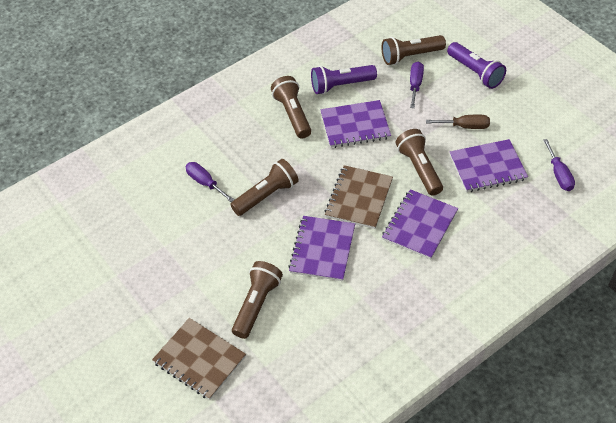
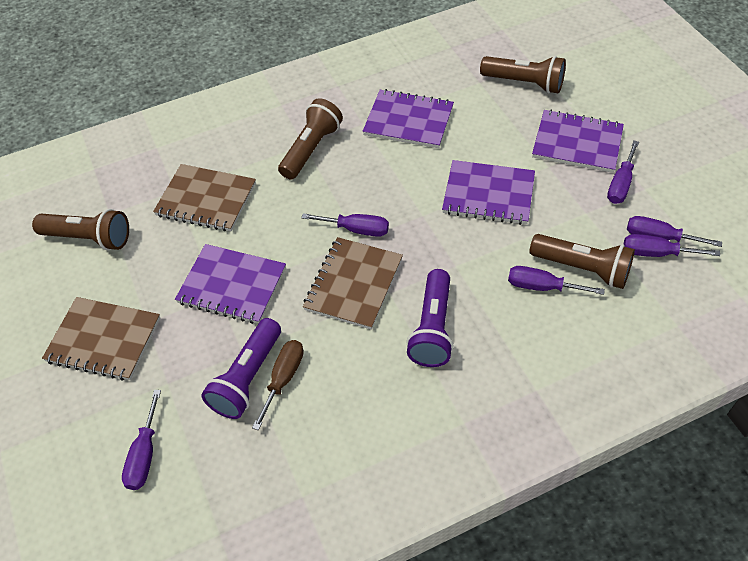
brown flashlight: 5 -> 4
brown notebook: 2 -> 3
purple screwdriver: 3 -> 6

